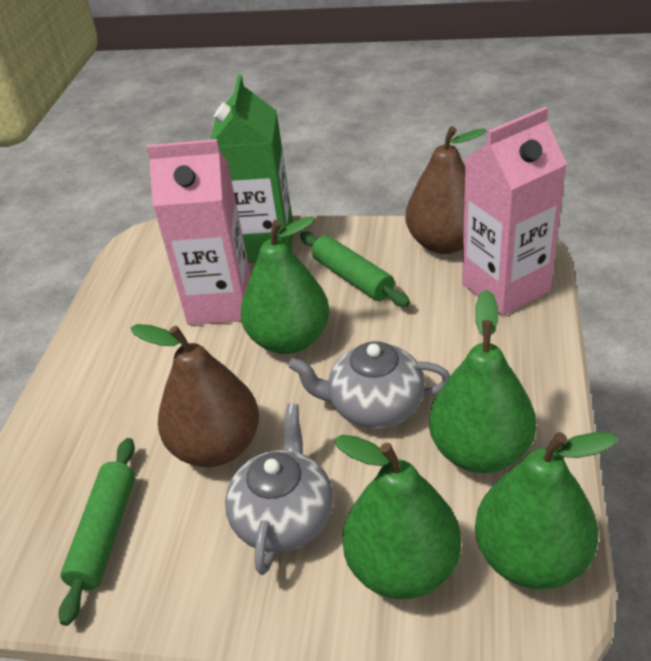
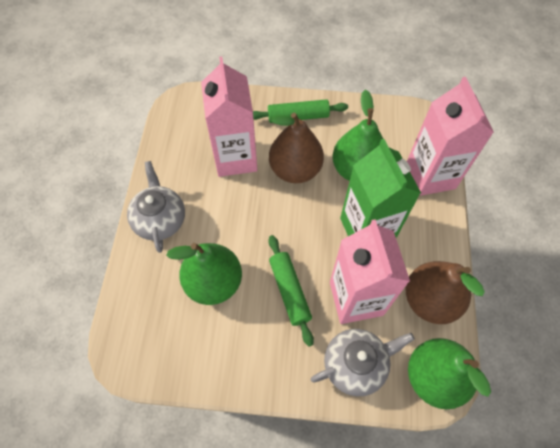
green pear: 4 -> 3
pink carton: 2 -> 3

